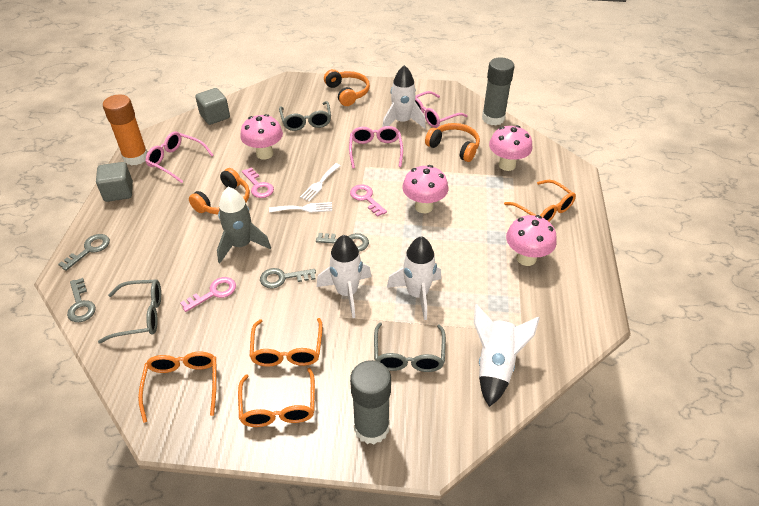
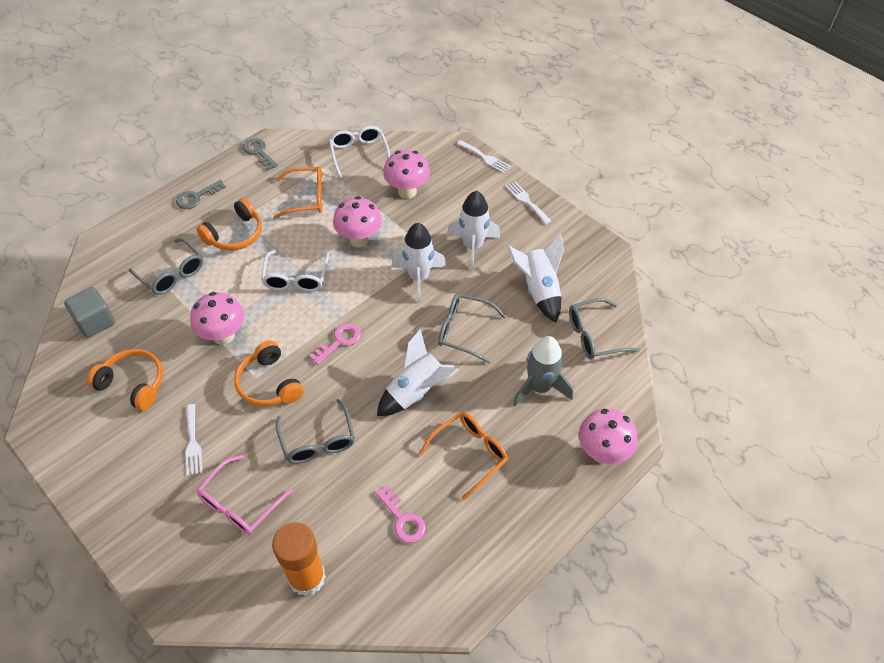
grey cube: 2 -> 1
grey glasses: 3 -> 4
grey glue stick: 2 -> 0
grey key: 4 -> 2
orange glasses: 4 -> 2
pink glasses: 3 -> 1
pink key: 3 -> 2
white fork: 2 -> 3
white glasses: 0 -> 2

